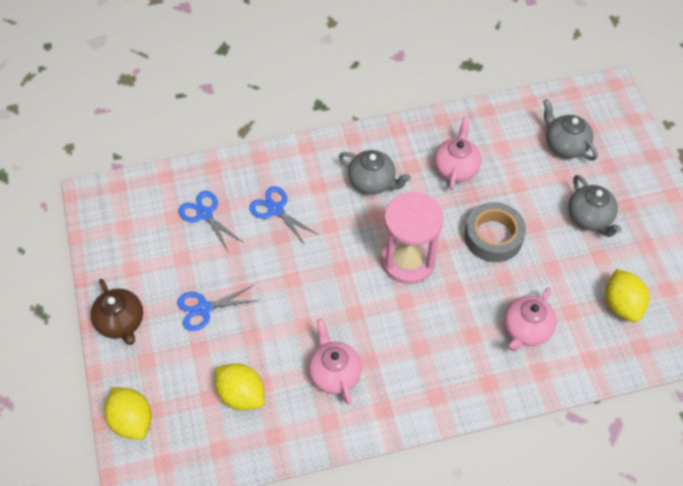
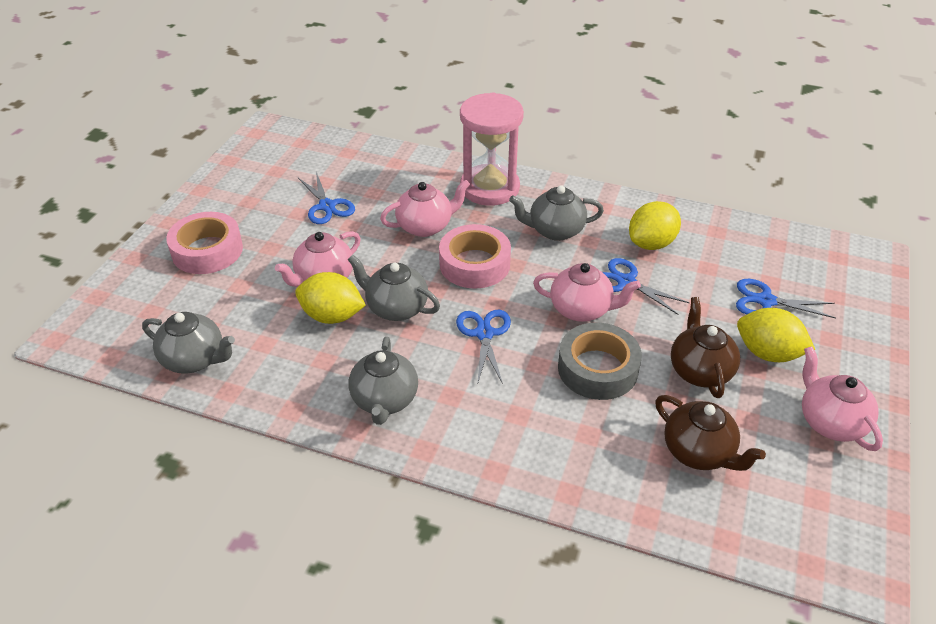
blue scissors: 3 -> 4
brown teapot: 1 -> 2
grey teapot: 3 -> 4
pink tape: 0 -> 2
pink teapot: 3 -> 4

